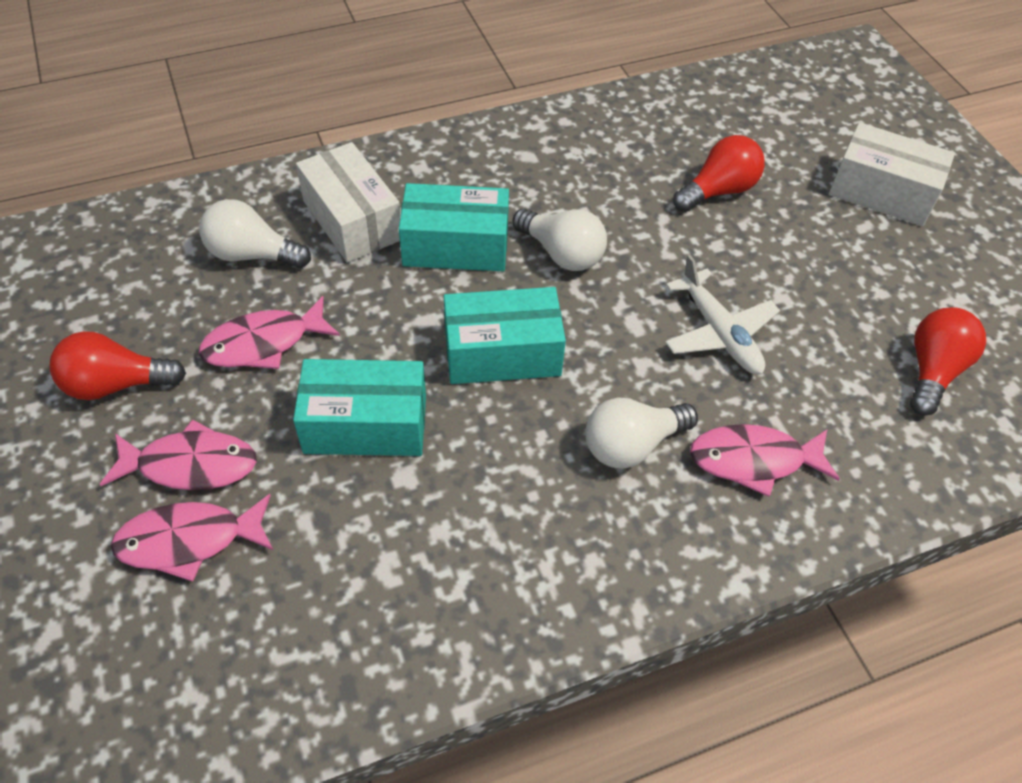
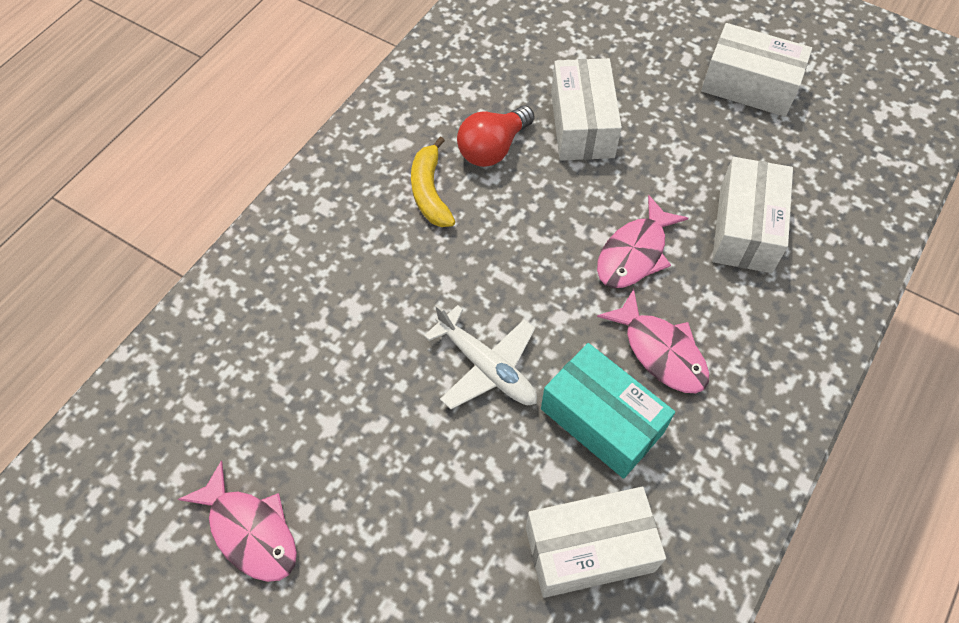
pink fish: 4 -> 3
red light bulb: 3 -> 1
turquoise box: 3 -> 1
white box: 2 -> 4
white light bulb: 3 -> 0
yellow banana: 0 -> 1

